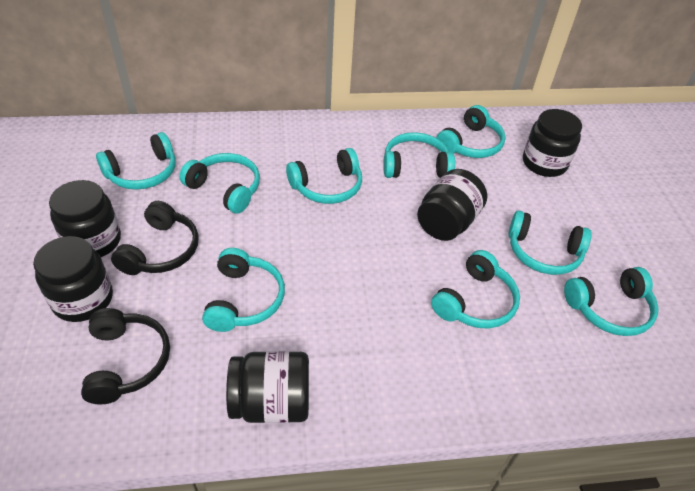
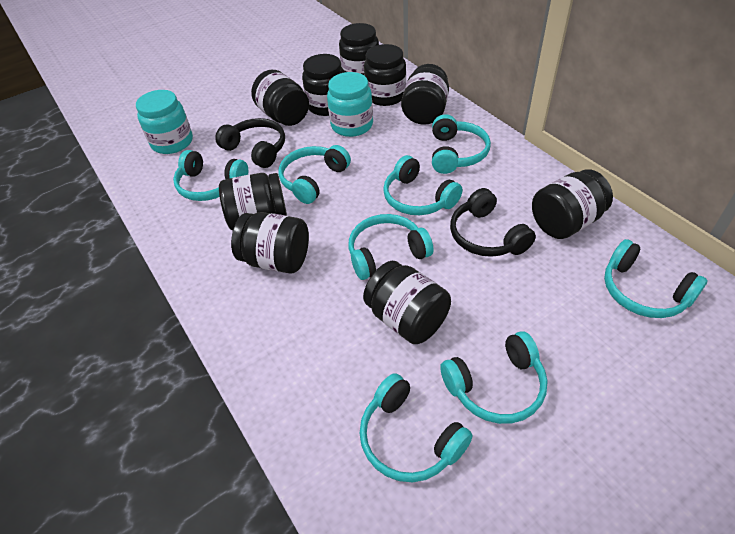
black jar: 5 -> 9
turquoise headphones: 9 -> 8
turquoise jar: 0 -> 2

